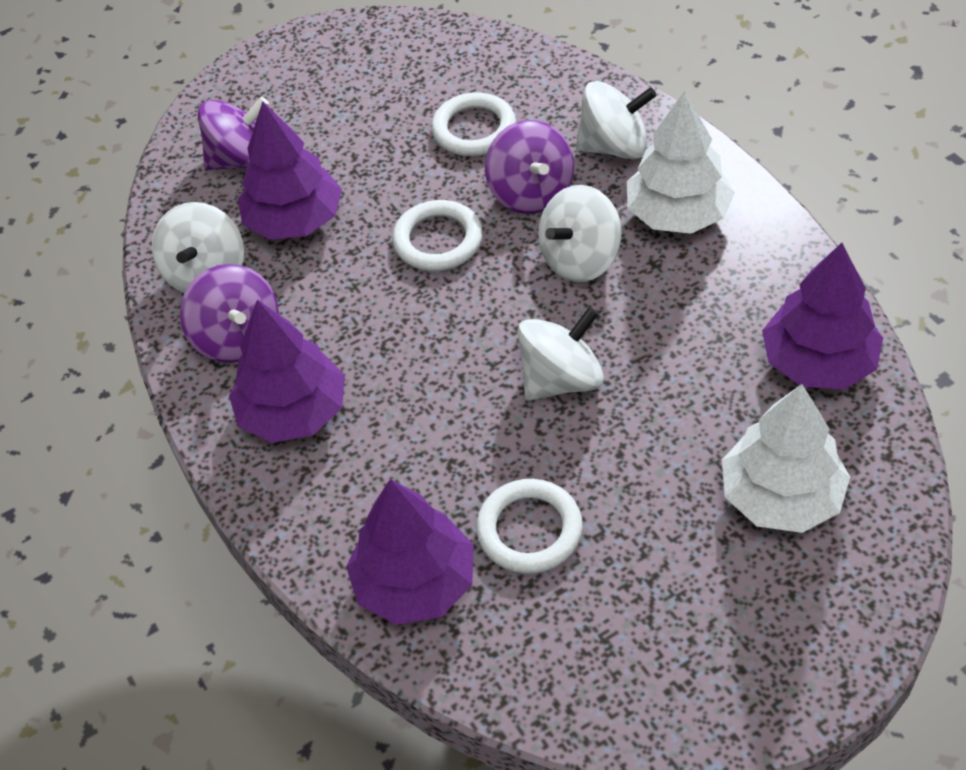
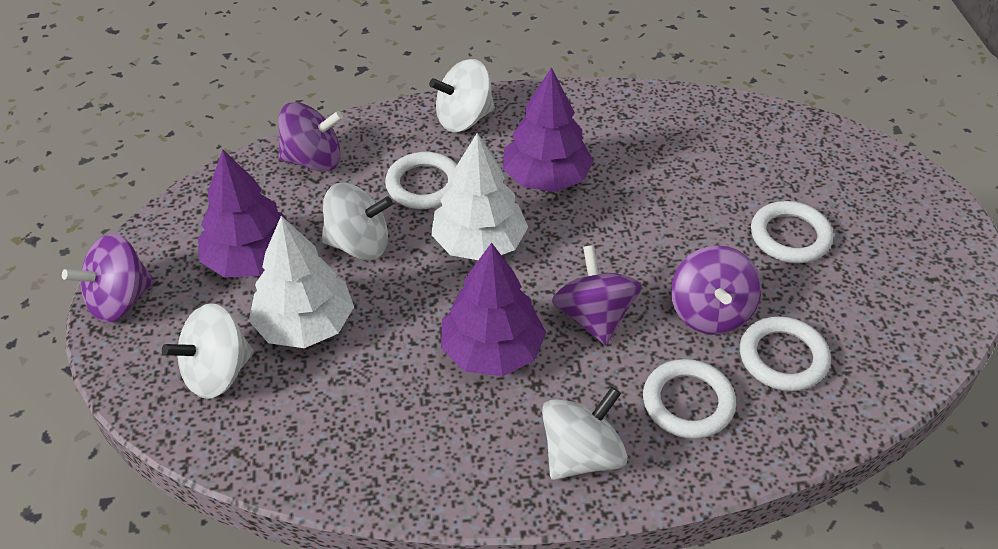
purple spinning top: 3 -> 4
purple tree: 4 -> 3
white ring: 3 -> 4

